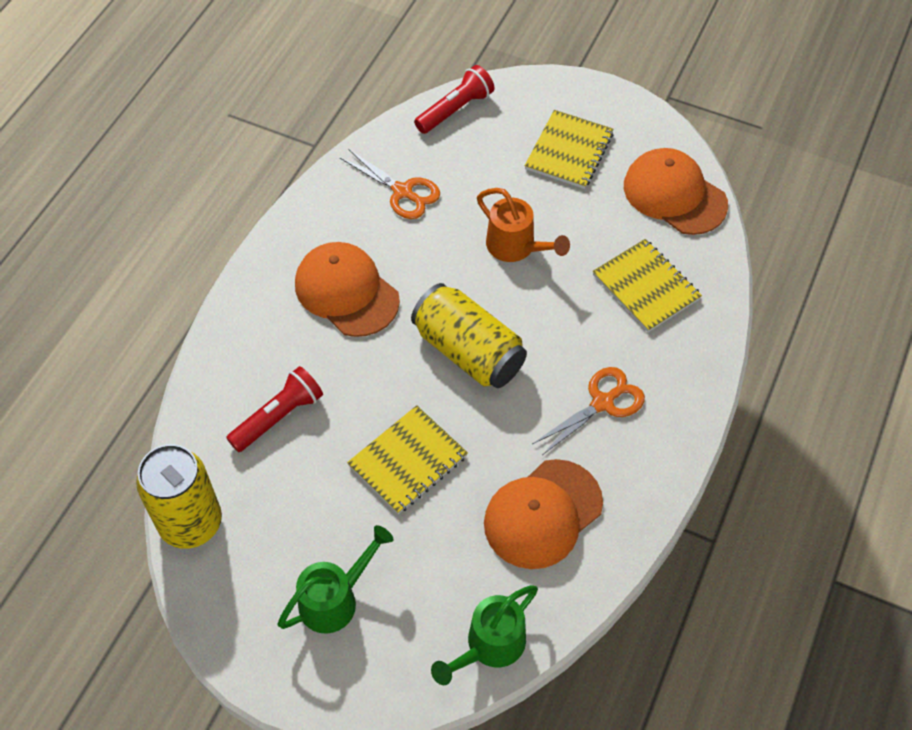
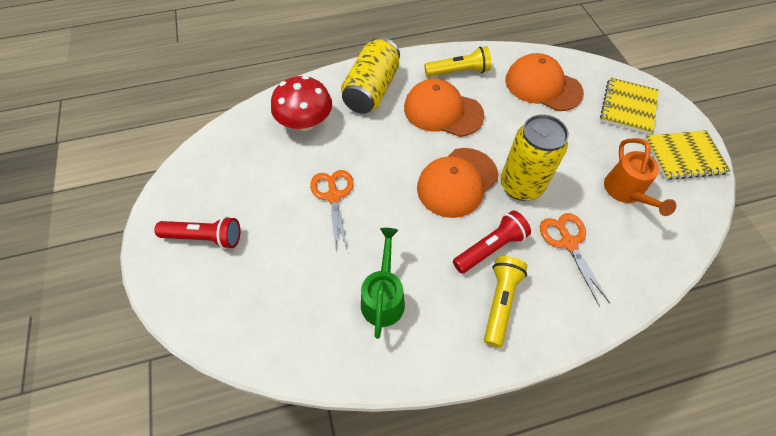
green watering can: 2 -> 1
red mushroom: 0 -> 1
yellow flashlight: 0 -> 2
yellow notebook: 3 -> 2

